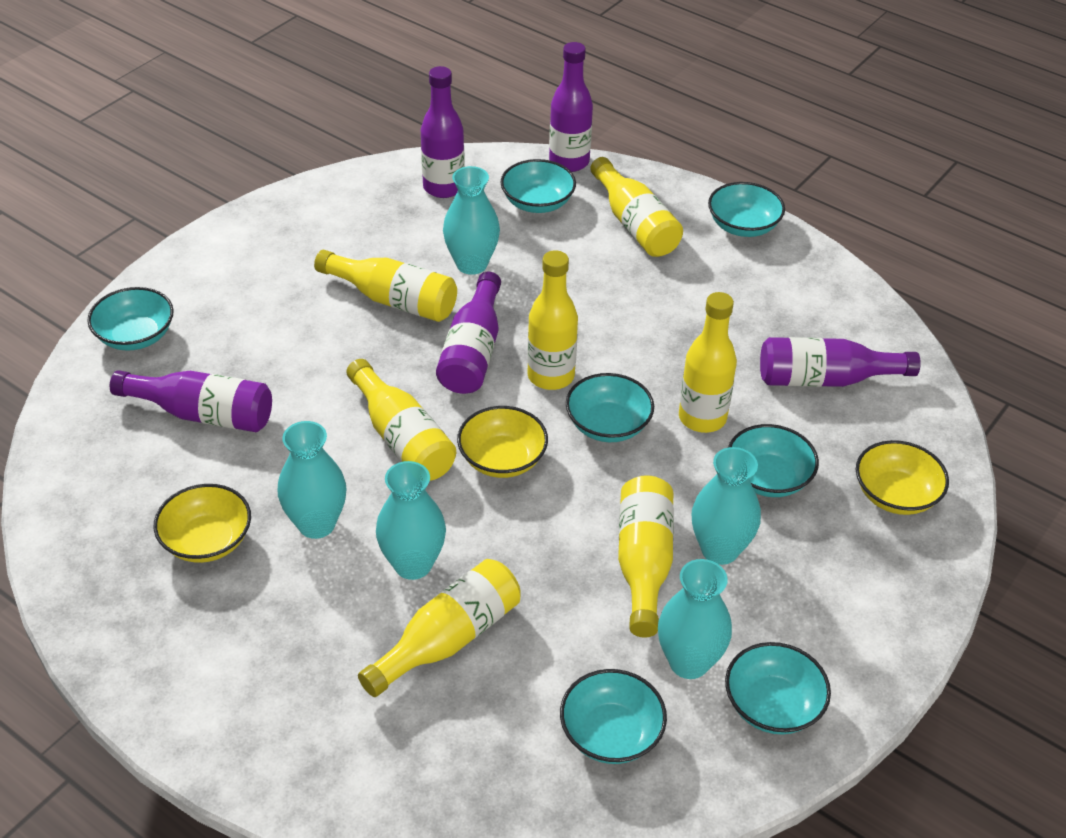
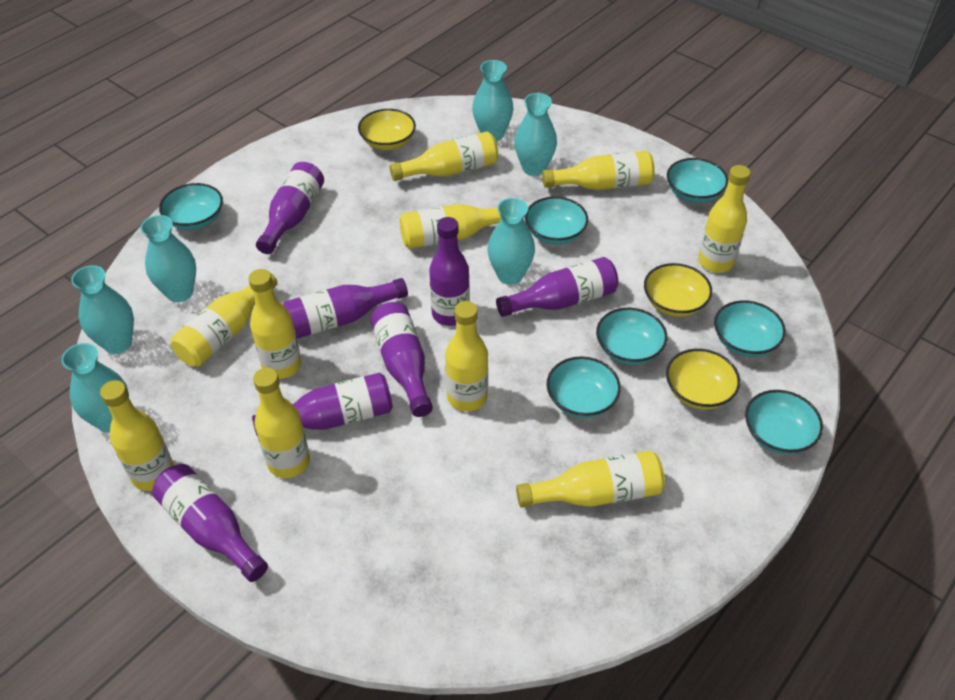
purple bottle: 5 -> 7
turquoise vase: 5 -> 6
yellow bottle: 7 -> 10

